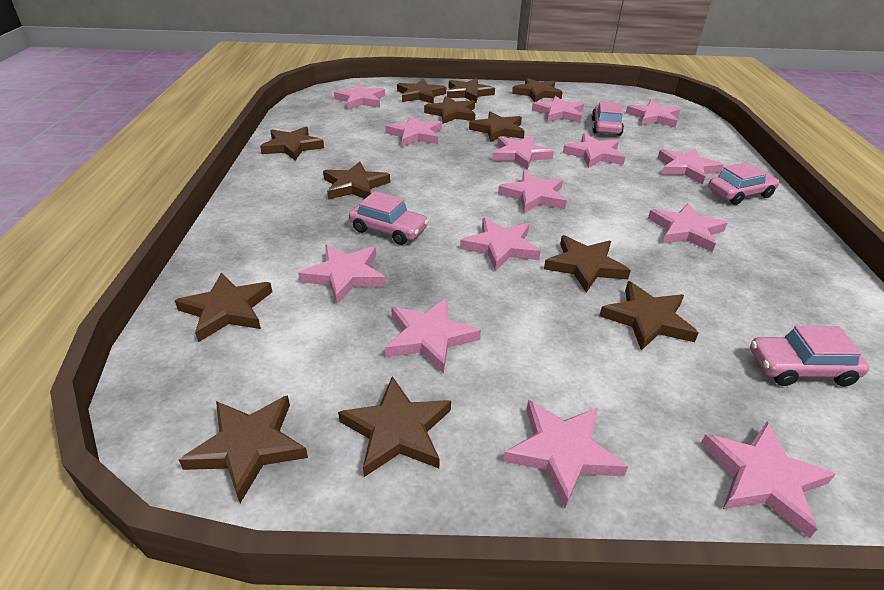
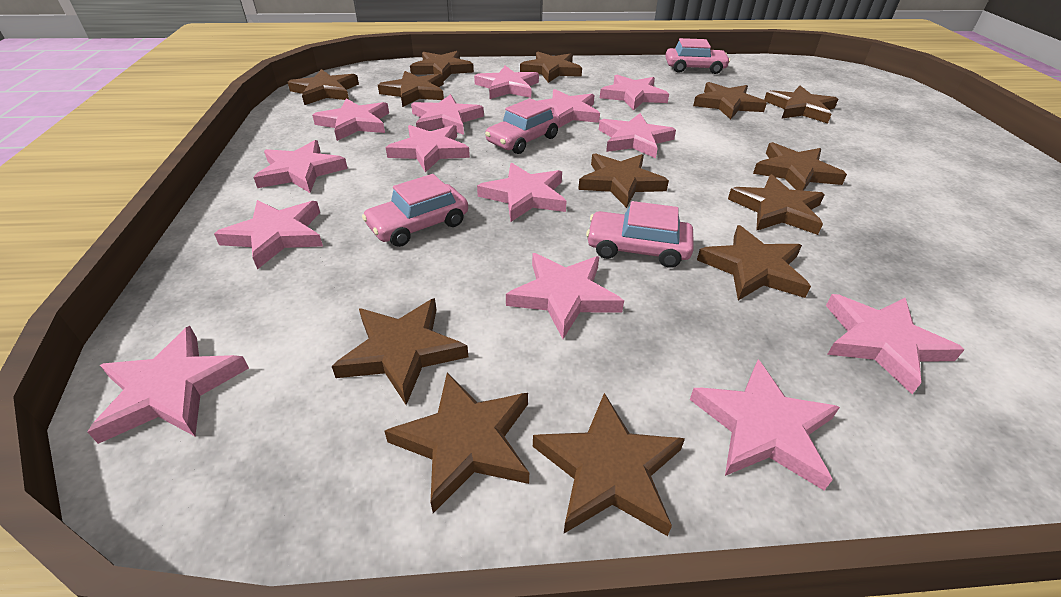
brown star: 12 -> 13

